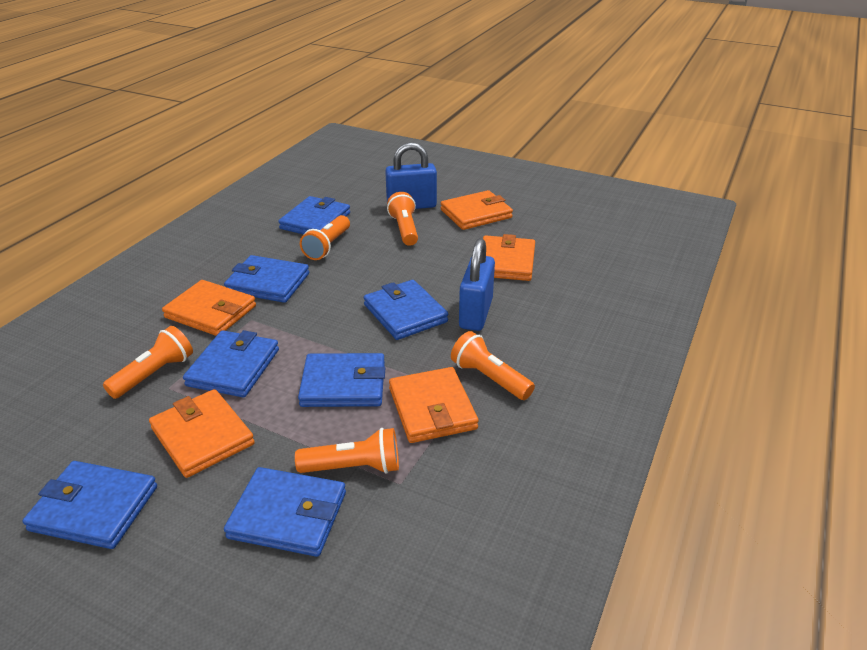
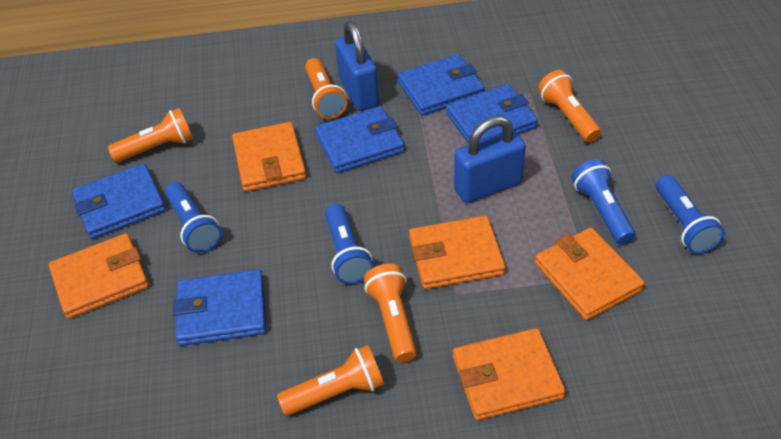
blue flashlight: 0 -> 4
blue wallet: 7 -> 5

